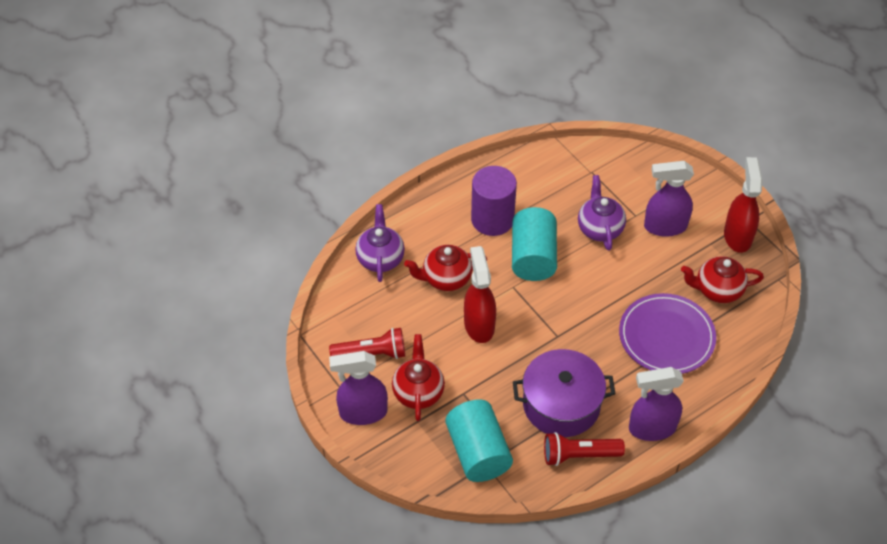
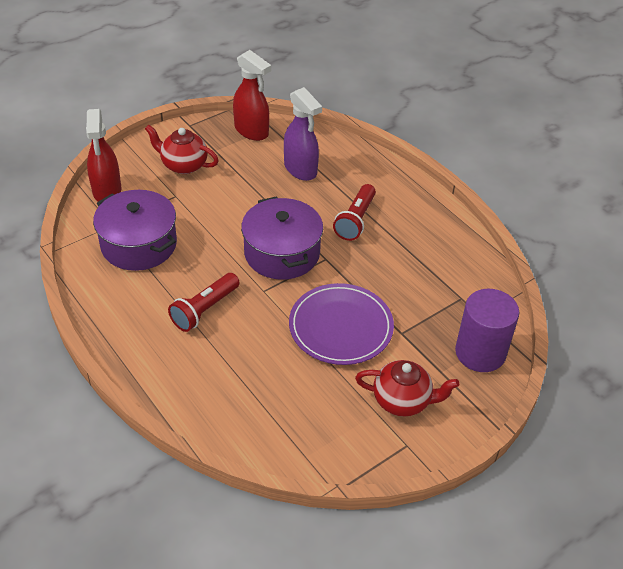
purple pot: 1 -> 2
purple spray bottle: 3 -> 1
purple teapot: 2 -> 0
red teapot: 3 -> 2
turquoise cylinder: 2 -> 0

